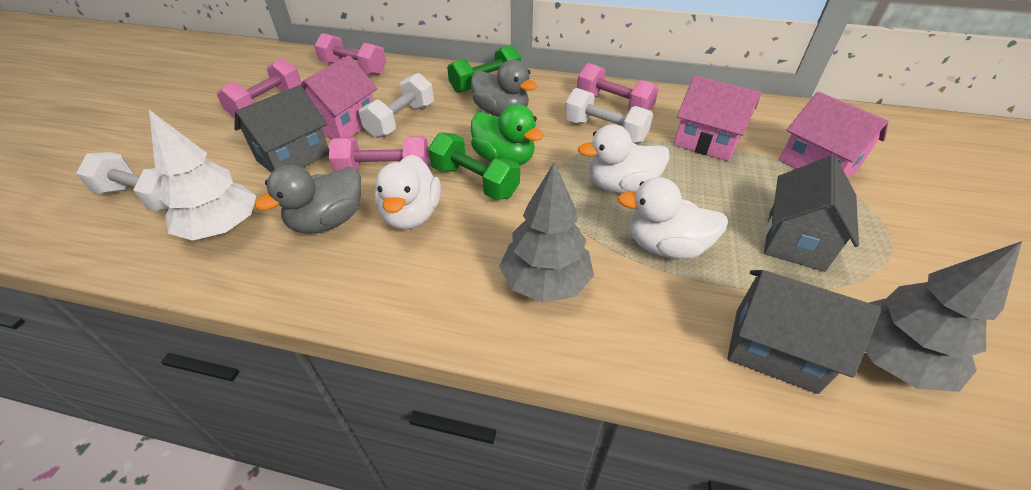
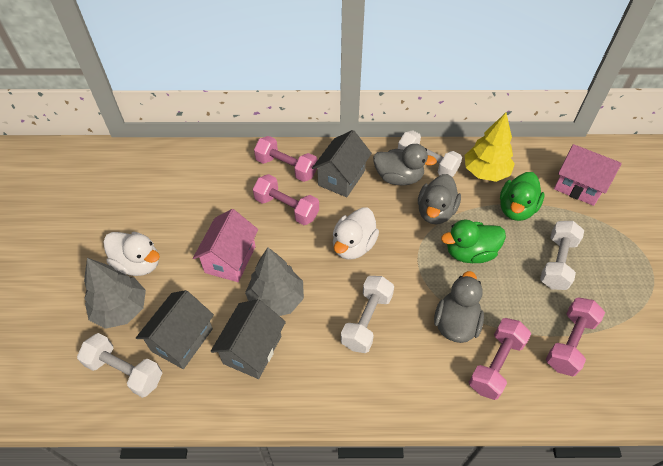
green duck: 1 -> 2
green dumbbell: 2 -> 0
grey duck: 2 -> 3
pink house: 3 -> 2
white duck: 3 -> 2
white dumbbell: 3 -> 4
white tree: 1 -> 0
yellow tree: 0 -> 1

